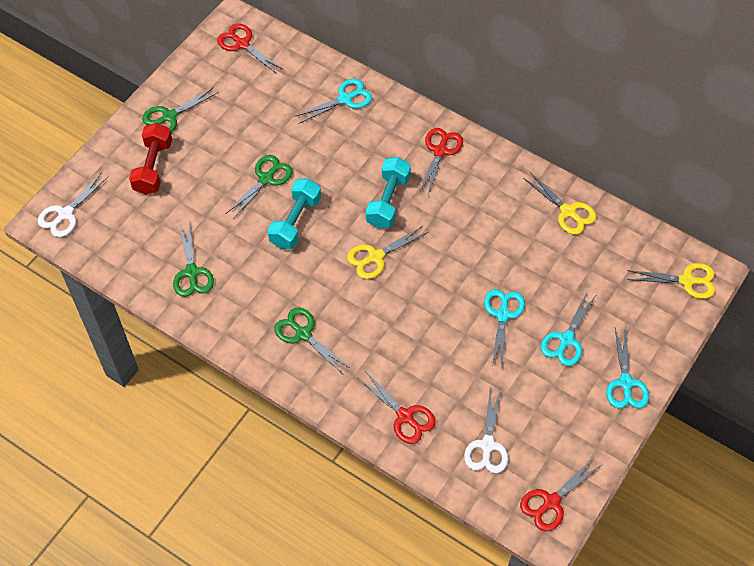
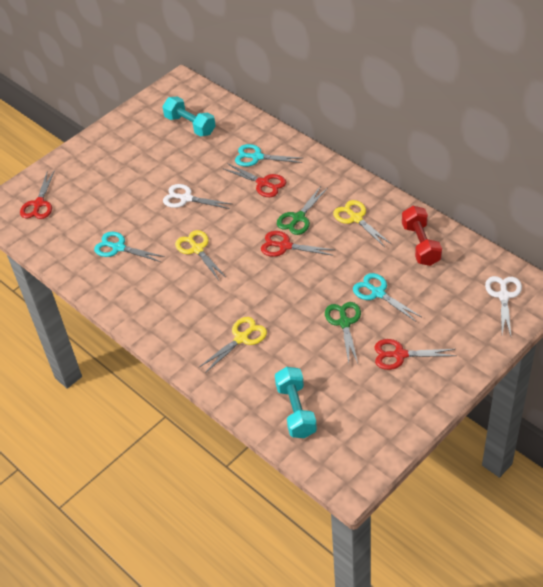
green scissors: 4 -> 2
turquoise scissors: 4 -> 3

